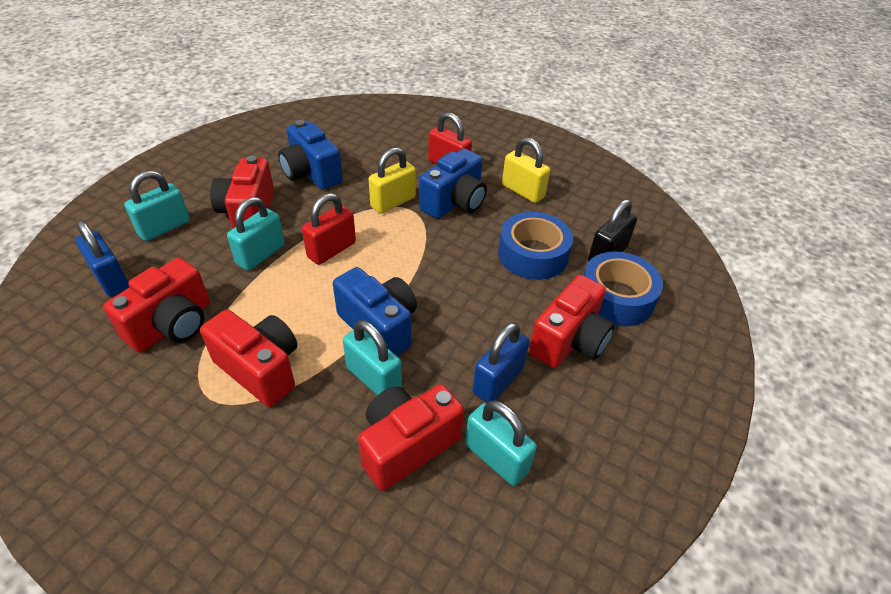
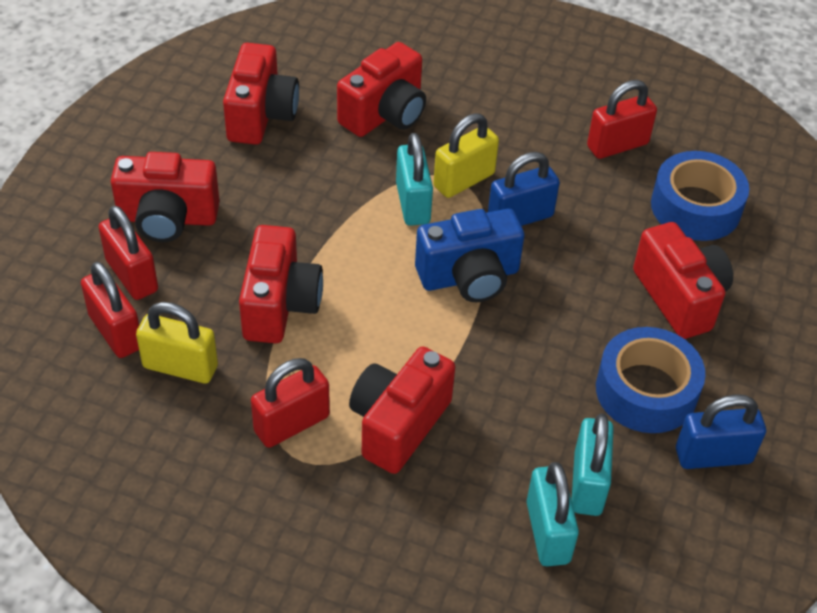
black padlock: 1 -> 0
blue camera: 3 -> 1
red camera: 5 -> 6
red padlock: 2 -> 4
turquoise padlock: 4 -> 3

